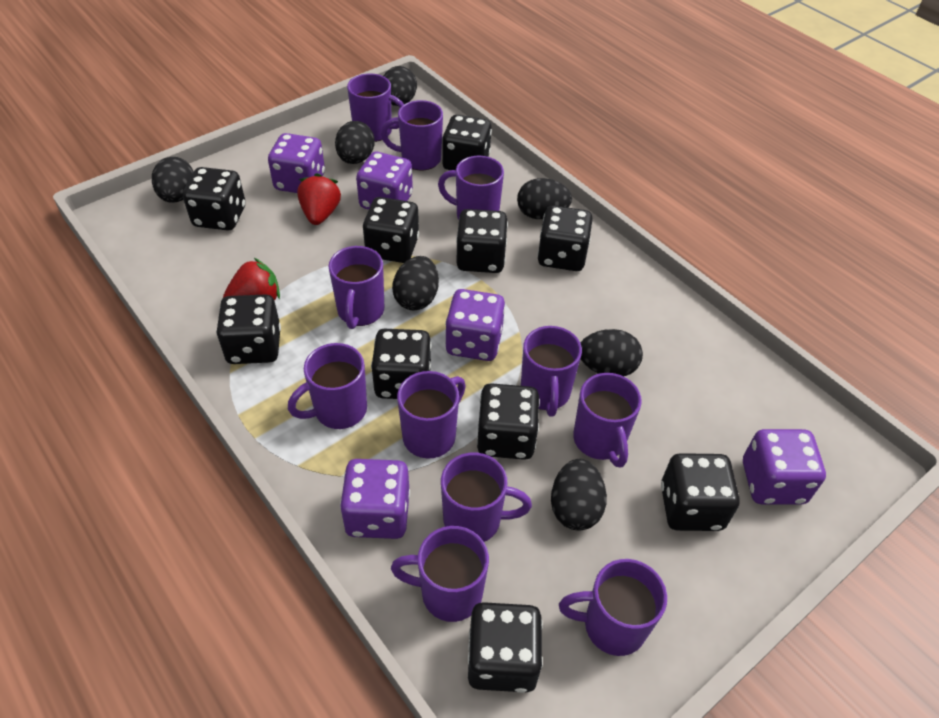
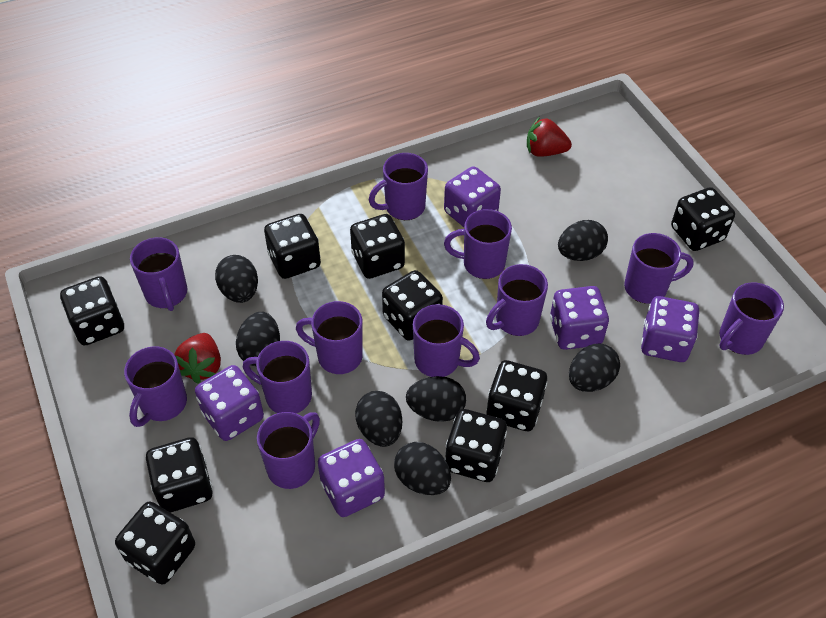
black dice: 10 -> 9

